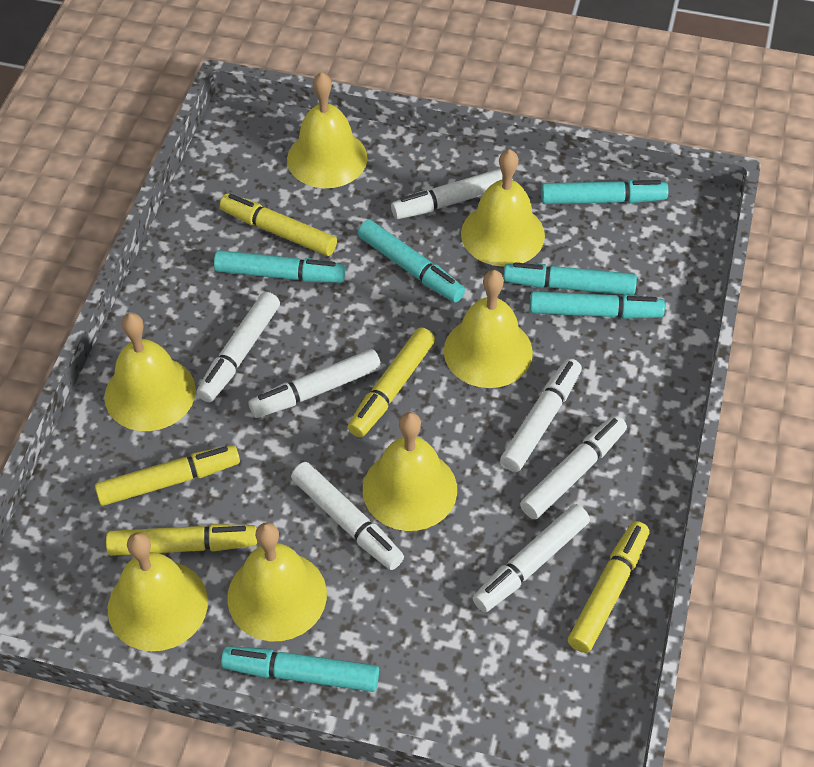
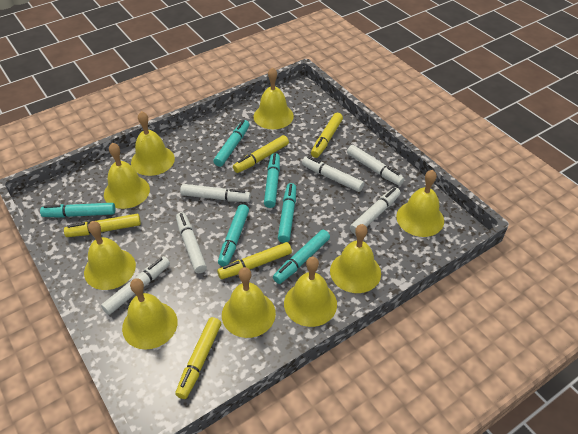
white marker: 7 -> 6
yellow bell: 7 -> 9

